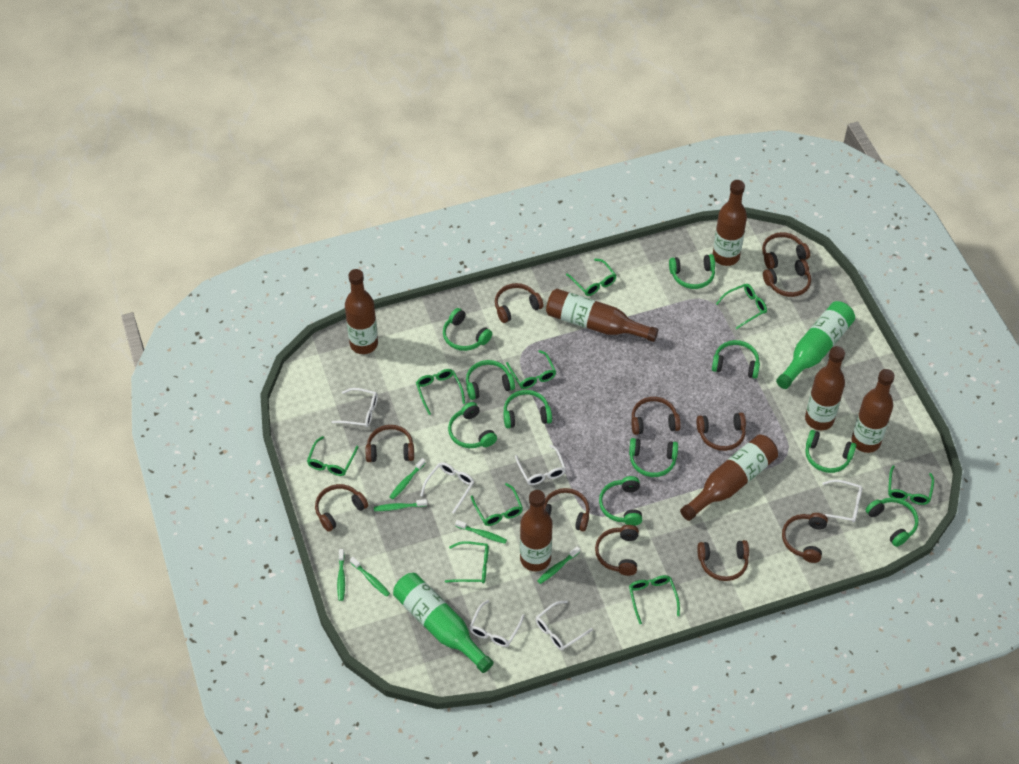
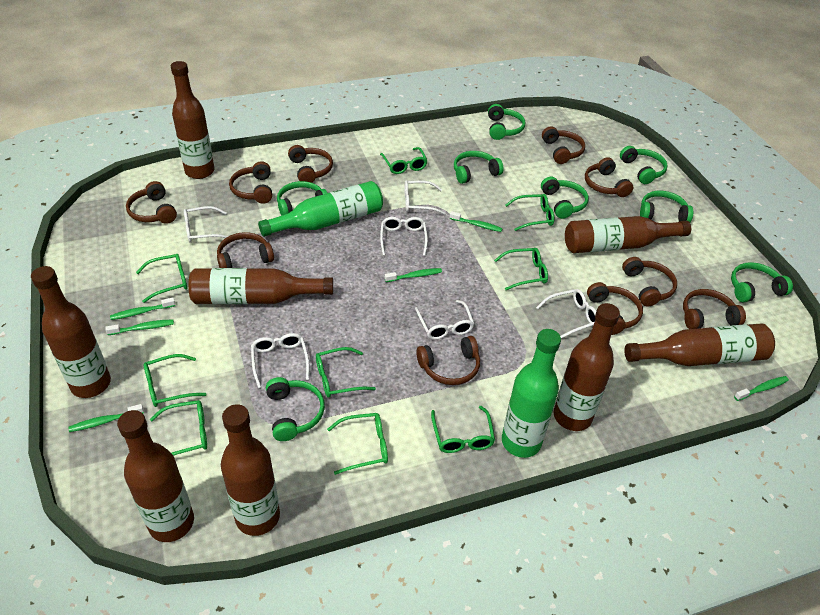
brown bottle: 7 -> 8
brown headphones: 11 -> 10
green headphones: 10 -> 8

